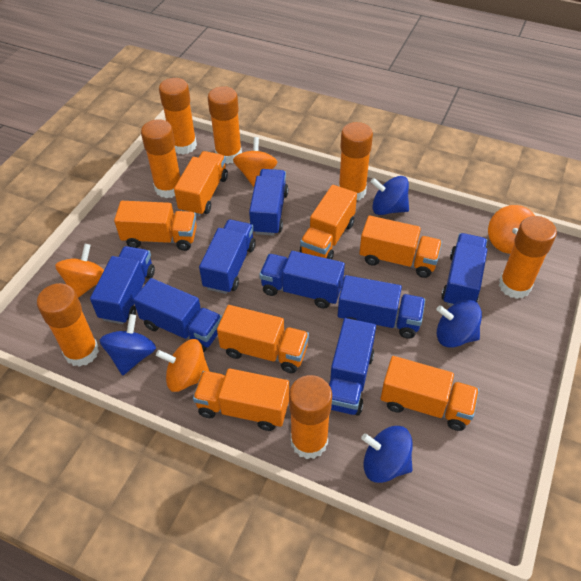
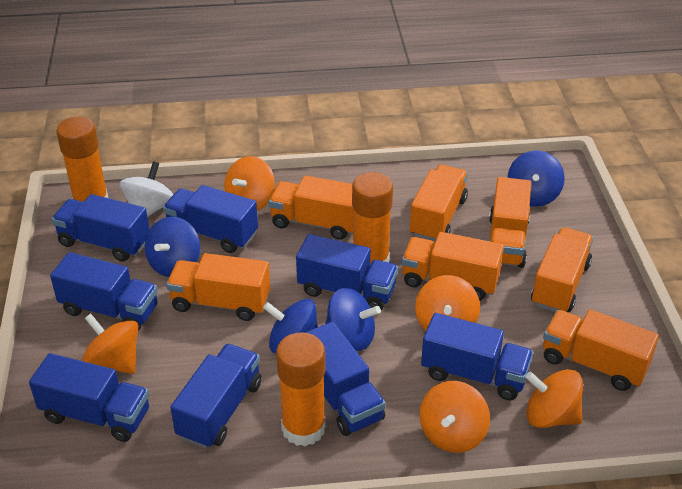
orange glue stick: 7 -> 3
orange spinning top: 4 -> 5
white spinning top: 0 -> 1

